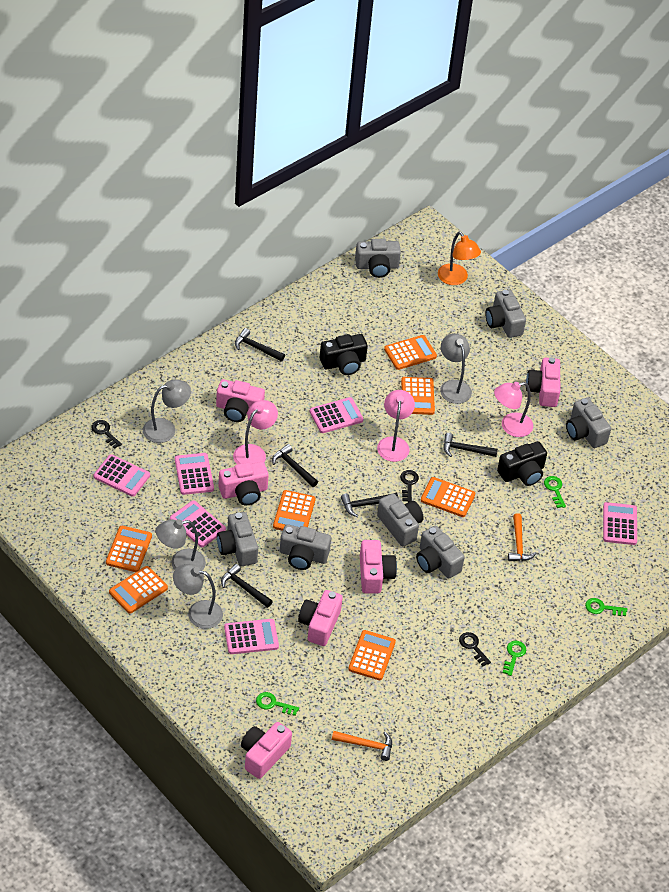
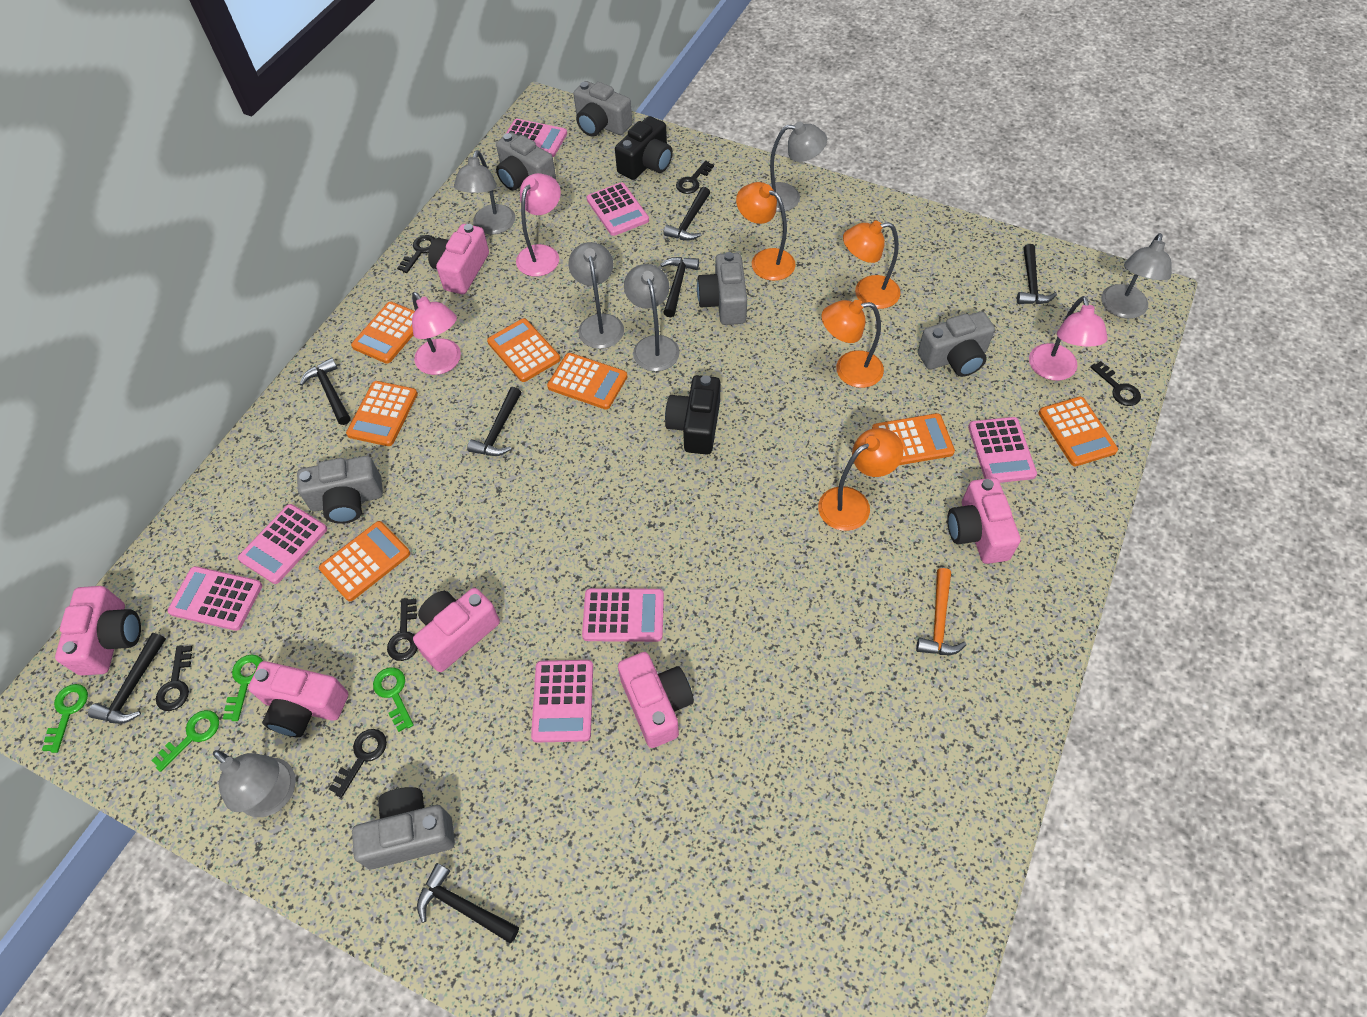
black hammer: 5 -> 7
black key: 3 -> 6
grey camera: 7 -> 6
grey lamp: 4 -> 6
orange hammer: 2 -> 1
orange lamp: 1 -> 4
pink calculator: 6 -> 7

